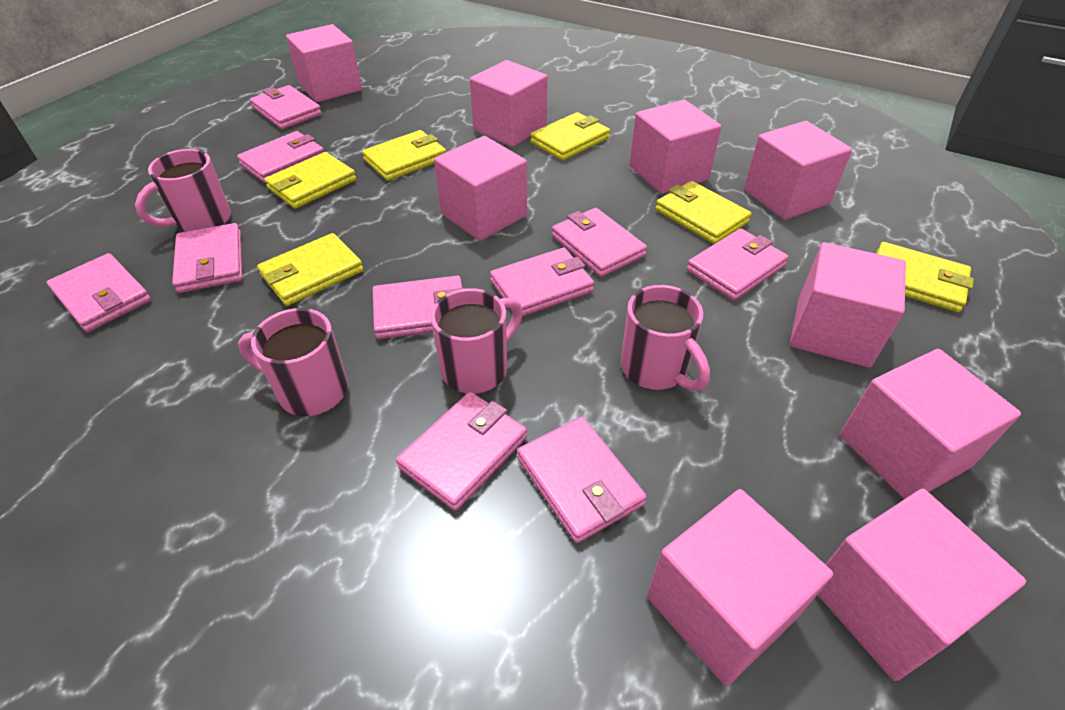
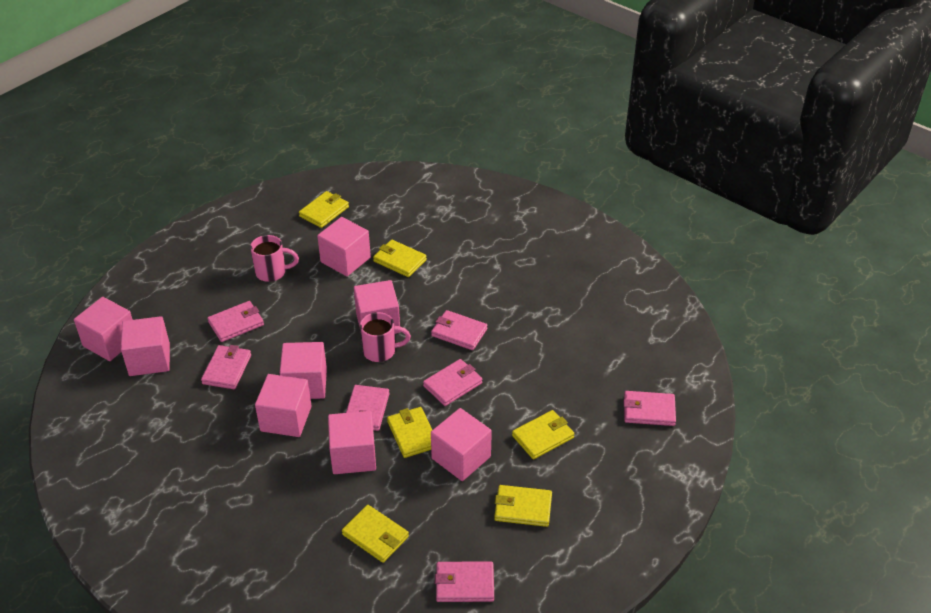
pink cube: 9 -> 8
pink mug: 4 -> 2
pink wallet: 10 -> 7

